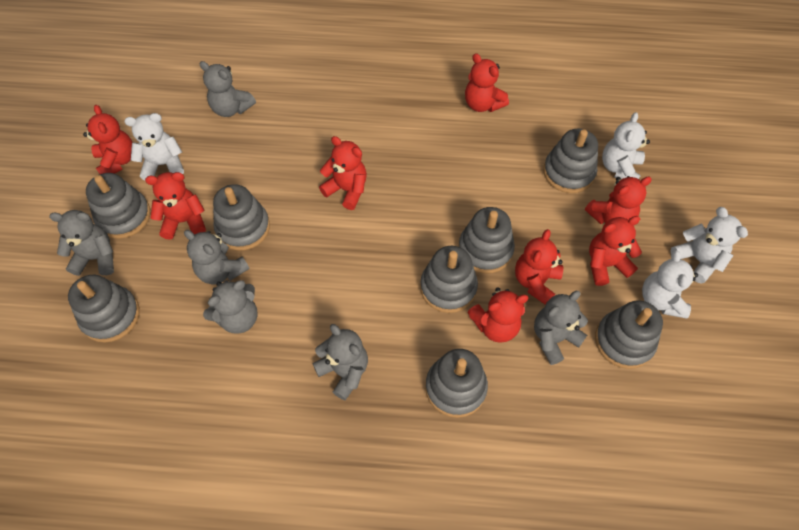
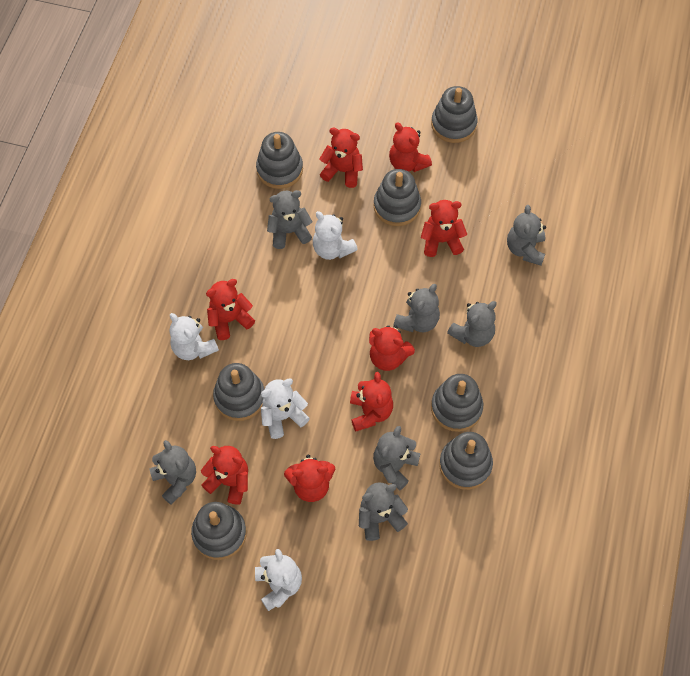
grey stacking toy: 8 -> 7
grey teddy bear: 6 -> 7

